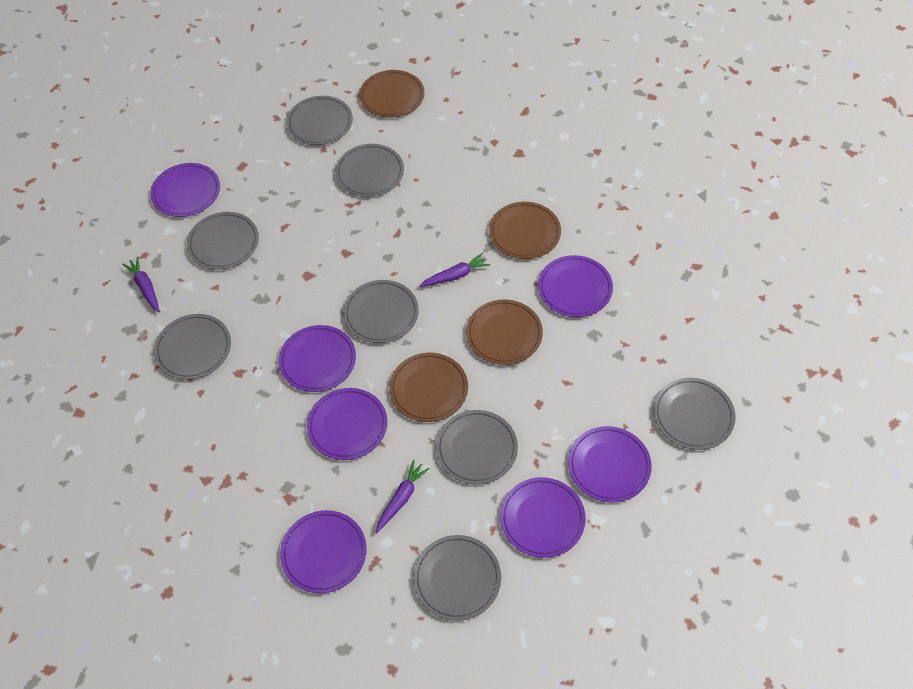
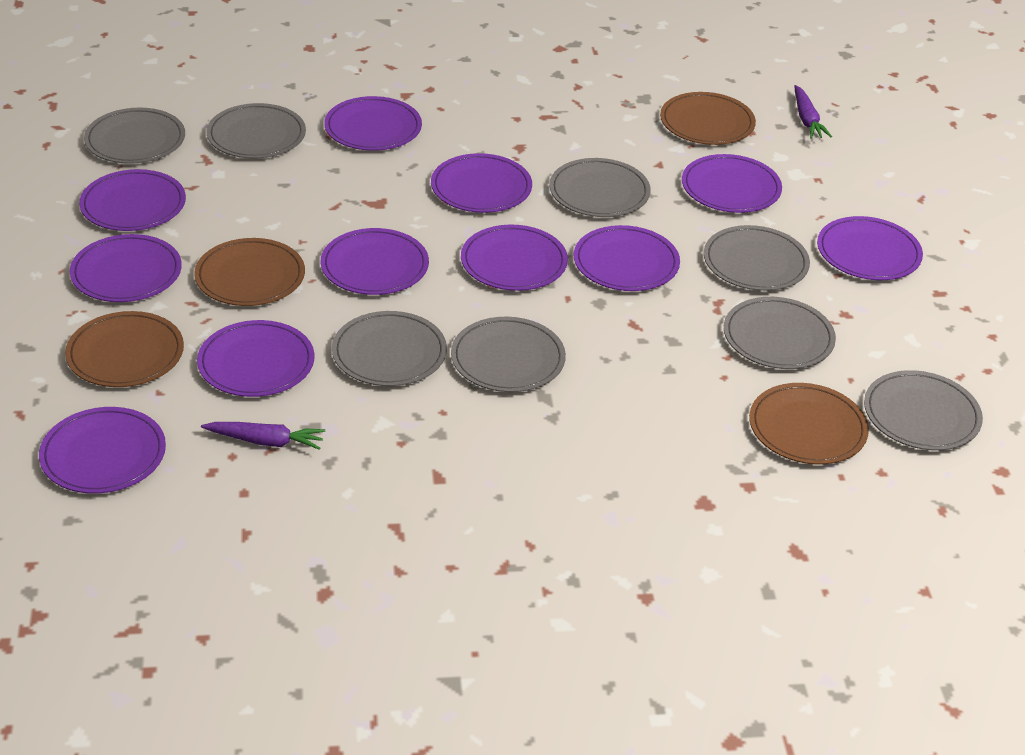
purple carrot: 3 -> 2
purple plate: 7 -> 11

